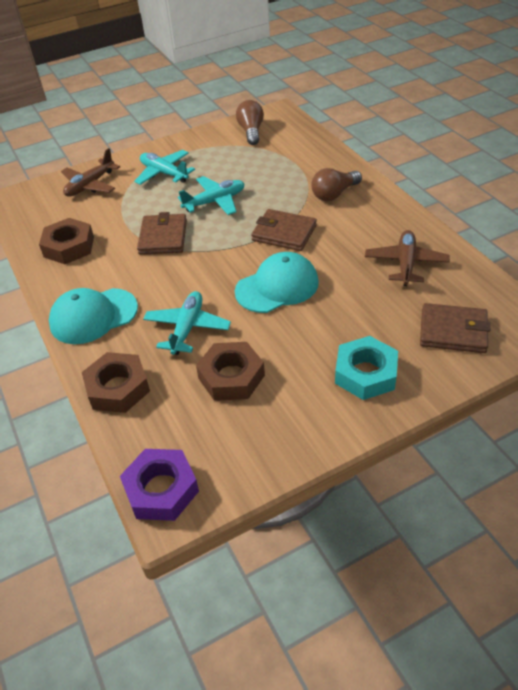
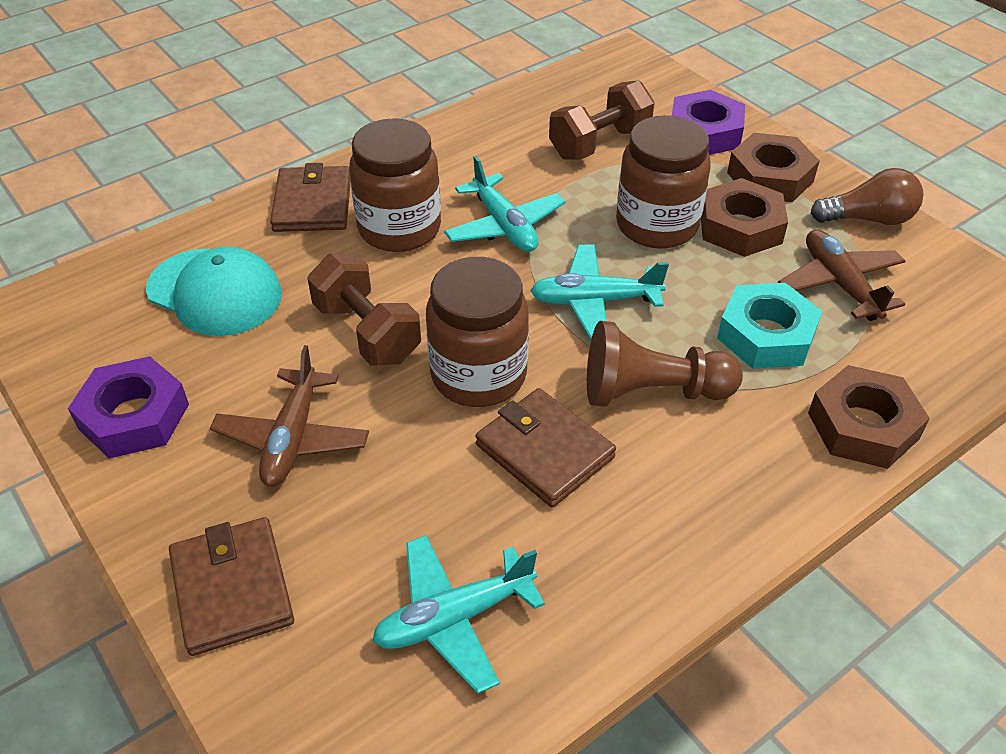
brown dumbbell: 0 -> 2
brown jar: 0 -> 3
brown light bulb: 2 -> 1
brown pawn: 0 -> 1
purple nut: 1 -> 2
turquoise cap: 2 -> 1

